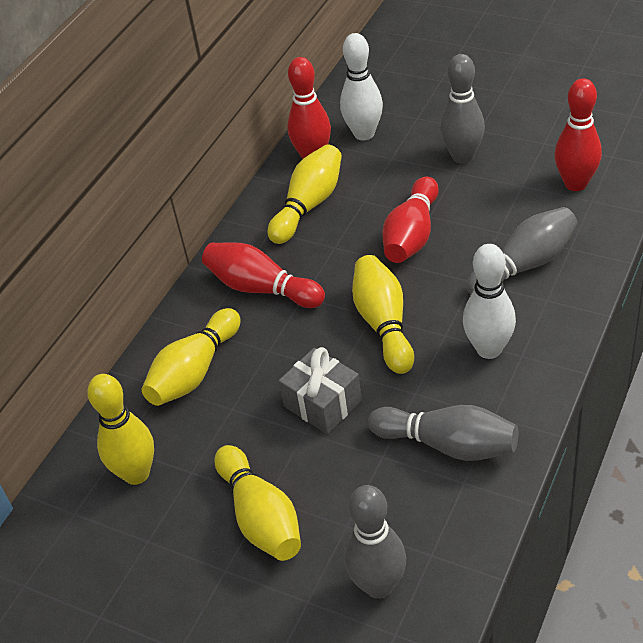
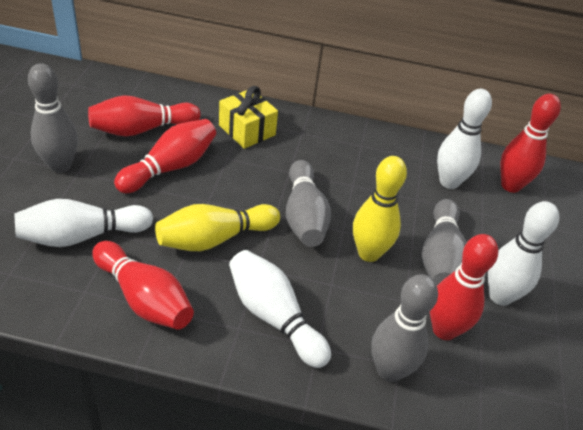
grey gift: 1 -> 0
red bowling pin: 4 -> 5
white bowling pin: 2 -> 4
yellow bowling pin: 5 -> 2
yellow gift: 0 -> 1

